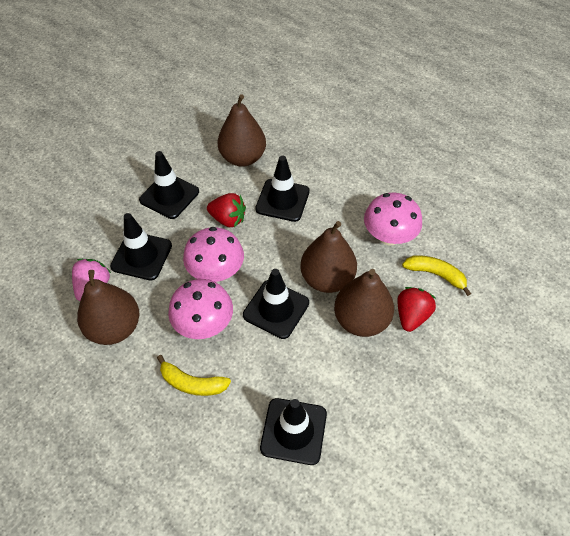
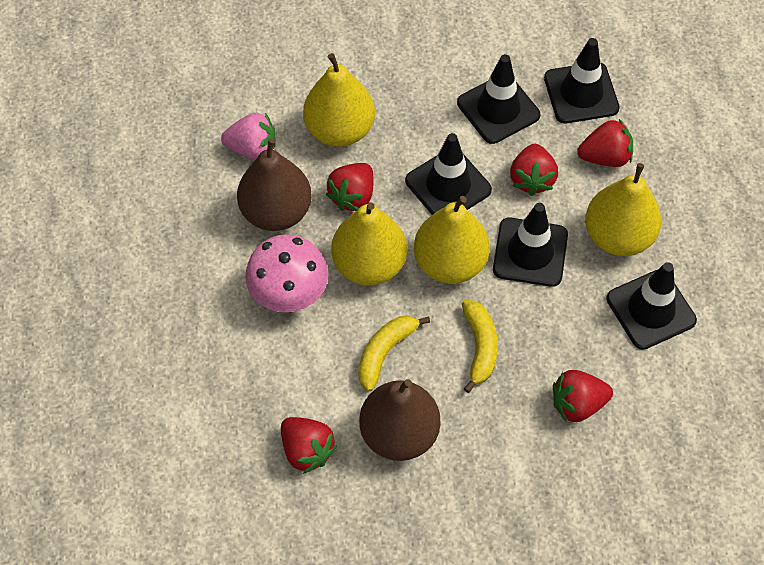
brown pear: 4 -> 2
pink mushroom: 3 -> 1
red strawberry: 2 -> 5
yellow pear: 0 -> 4

